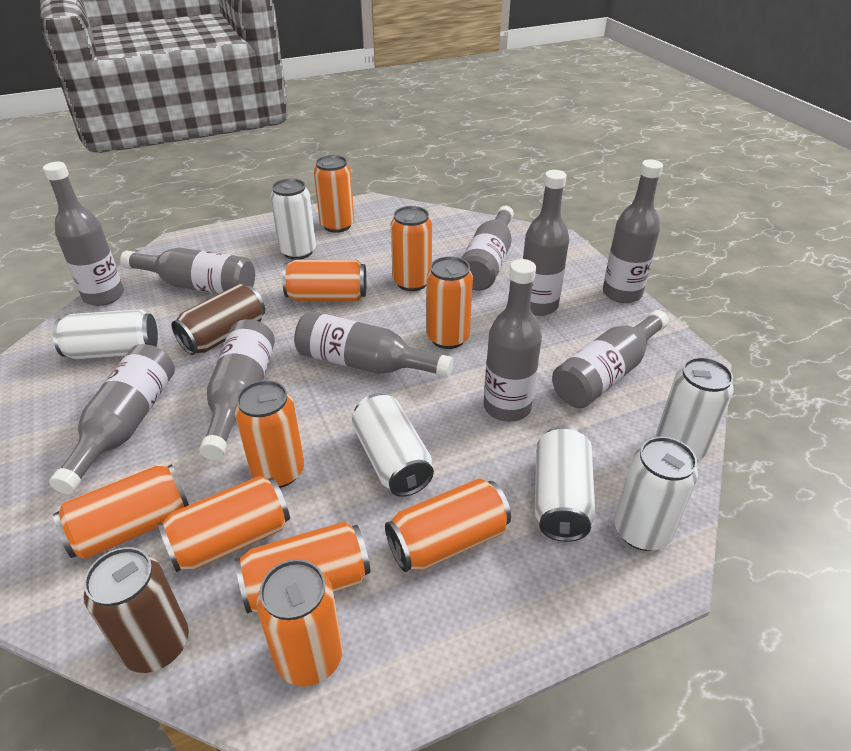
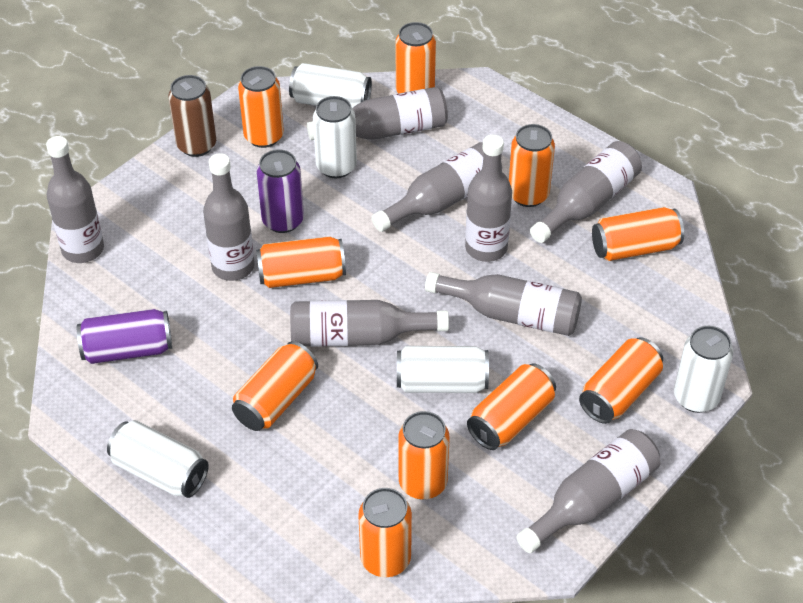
brown can: 2 -> 1
grey bottle: 10 -> 9
purple can: 0 -> 2
white can: 6 -> 5

